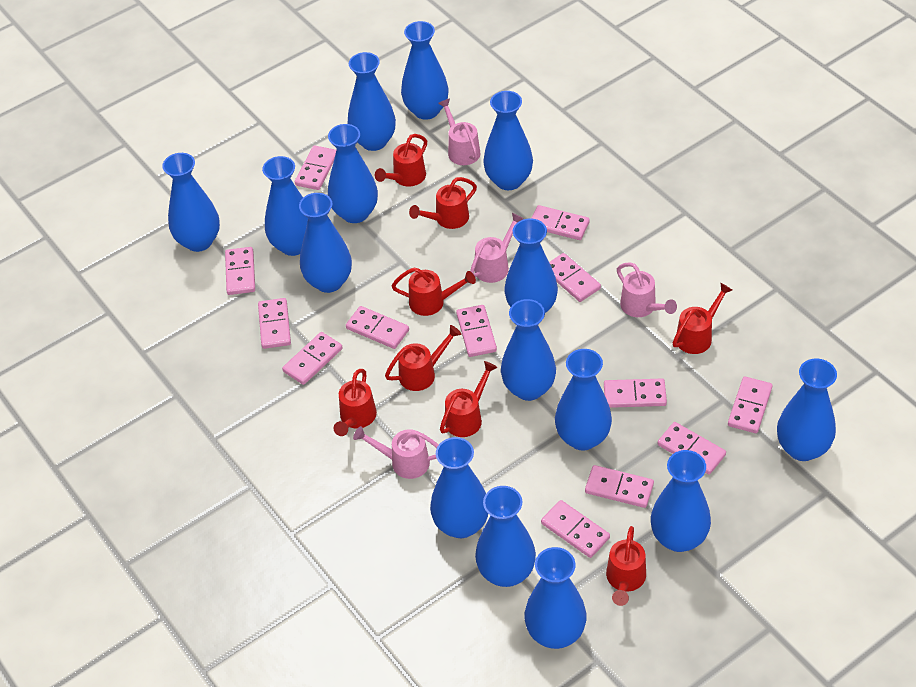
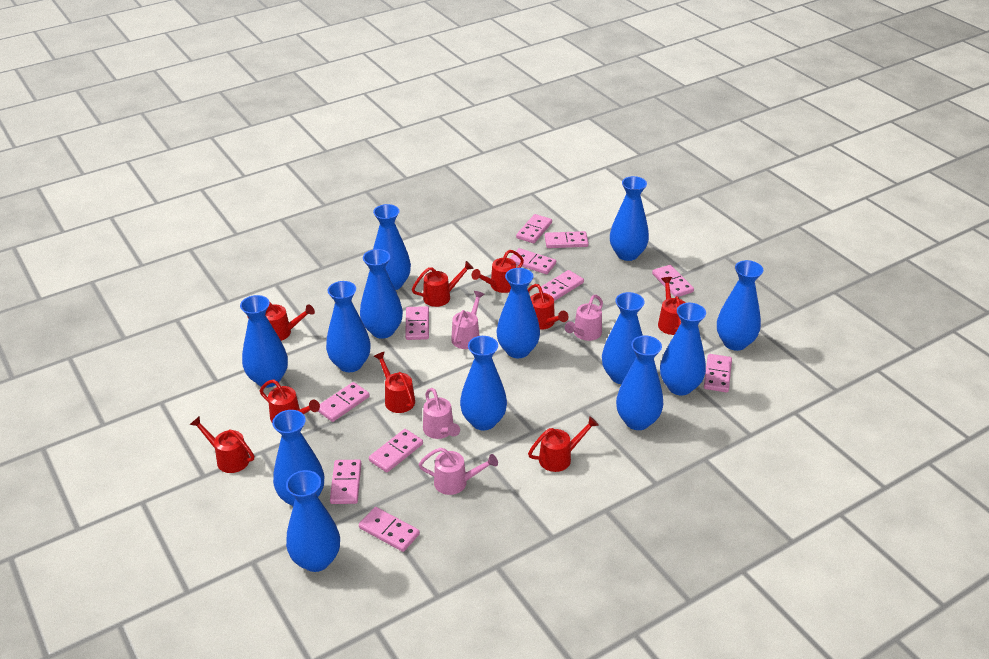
blue vase: 15 -> 13
pink domino: 13 -> 11
red watering can: 8 -> 9

